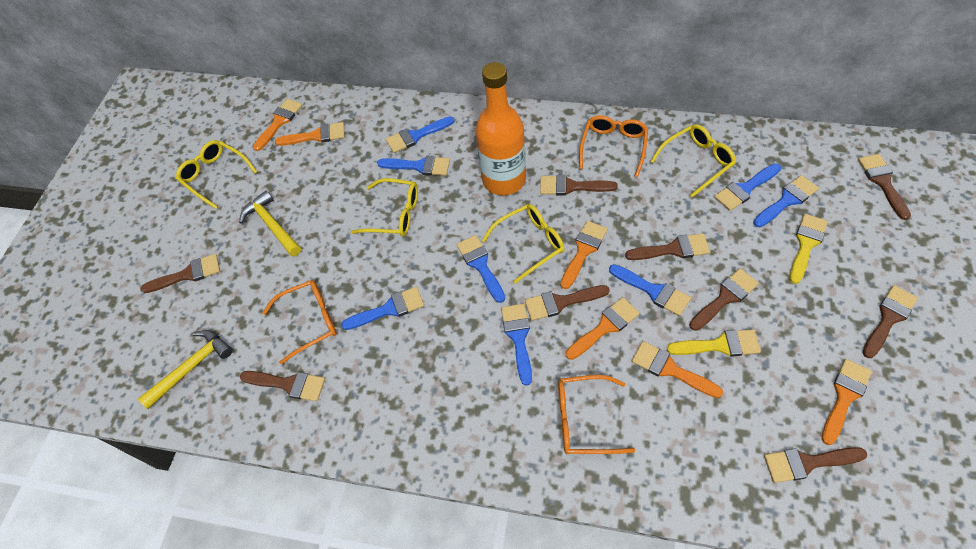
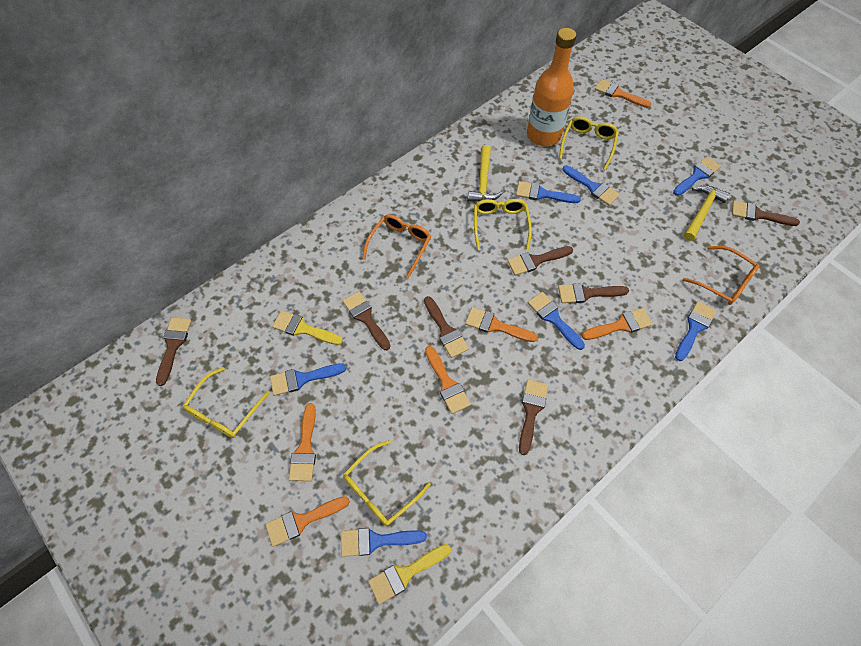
blue brush: 8 -> 7
brown brush: 9 -> 7
orange glasses: 3 -> 2

